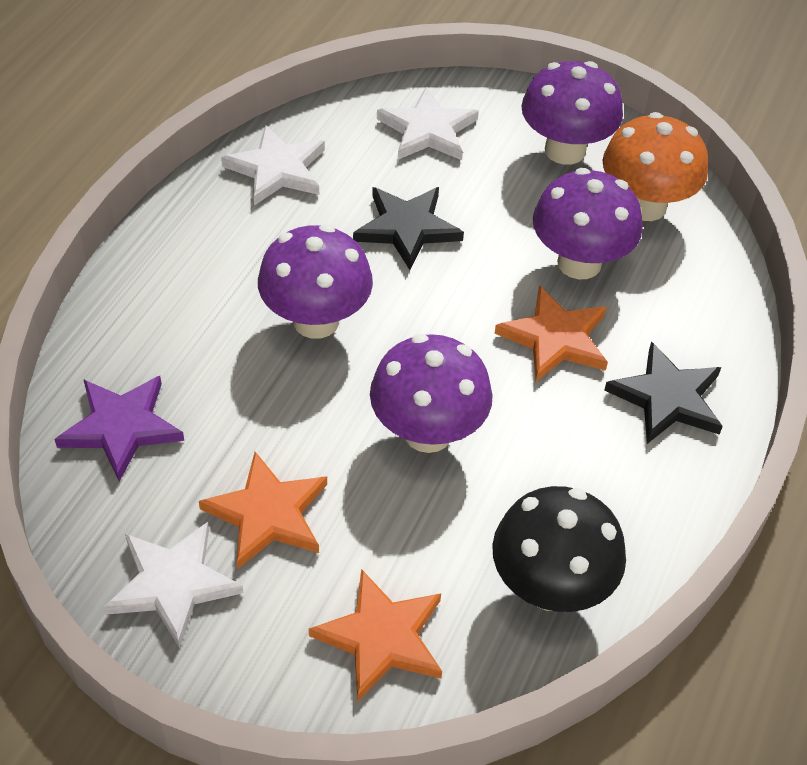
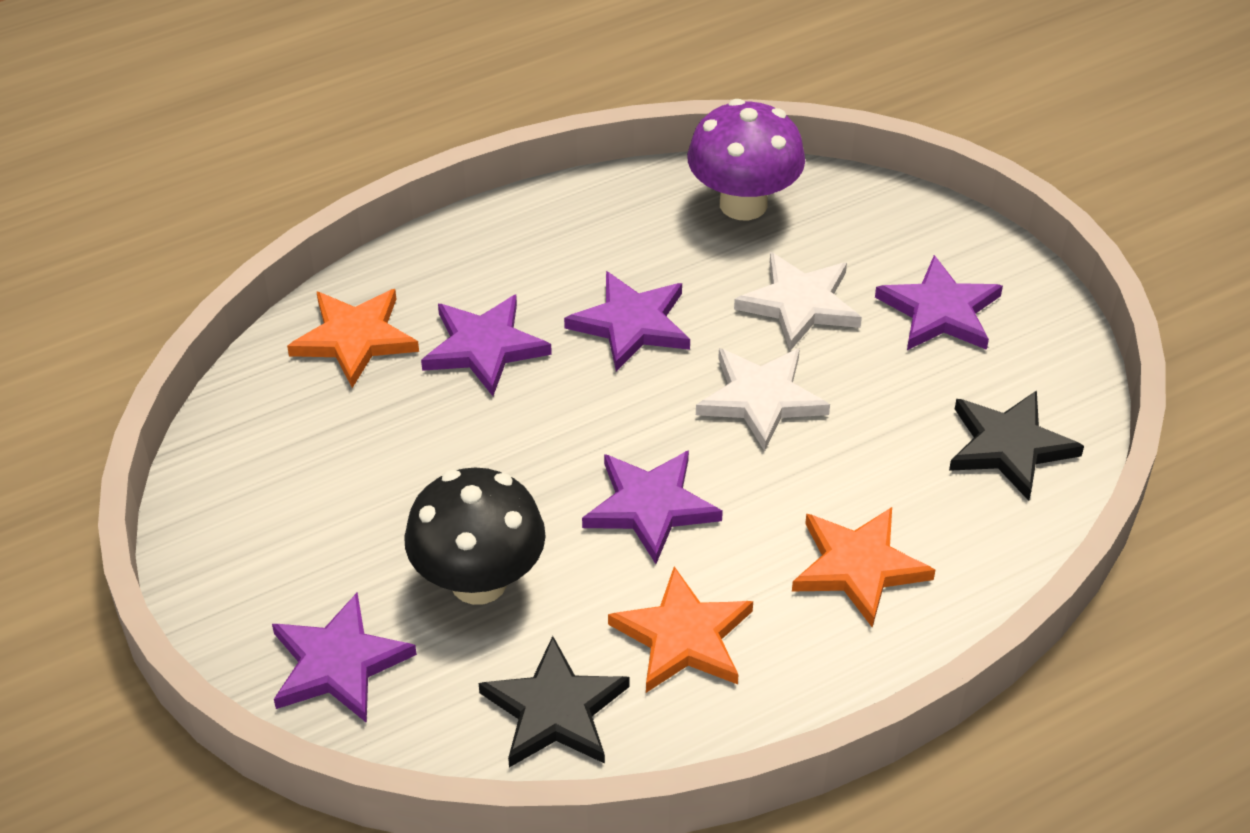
orange mushroom: 1 -> 0
purple mushroom: 4 -> 1
purple star: 1 -> 5
white star: 3 -> 2

